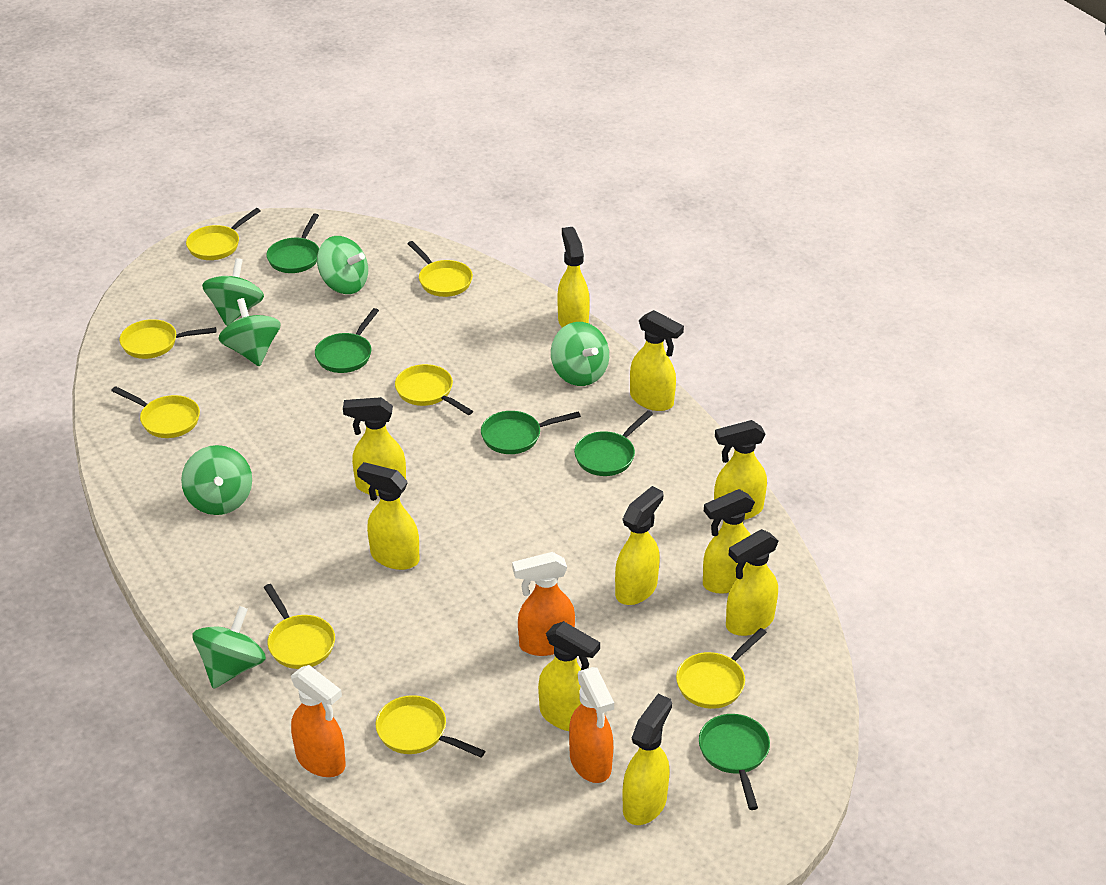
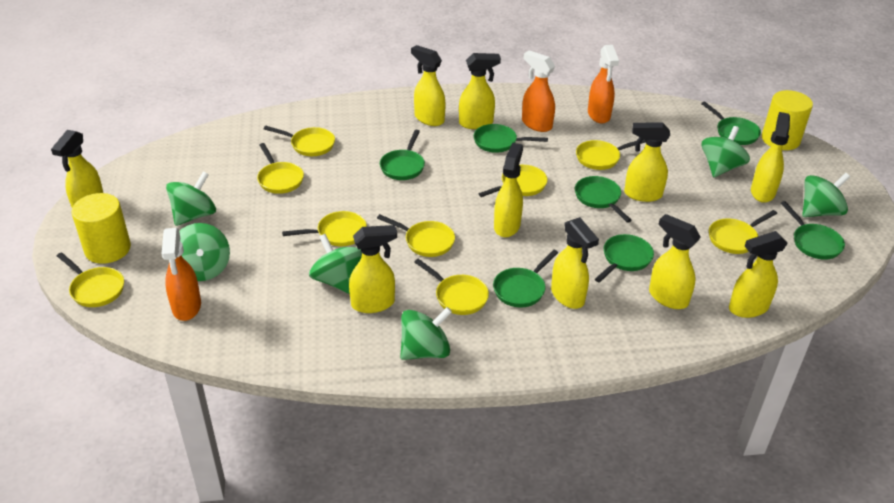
green pan: 5 -> 7
yellow cylinder: 0 -> 2
yellow pan: 8 -> 9

